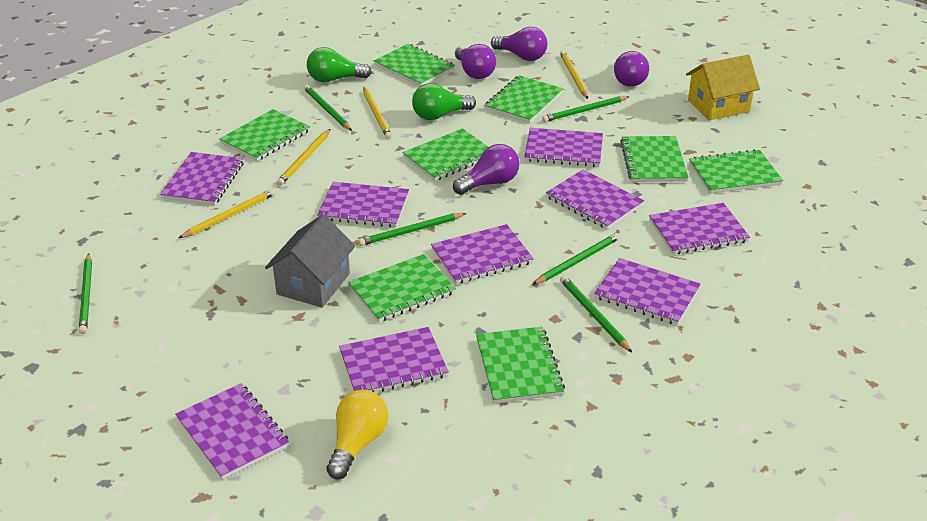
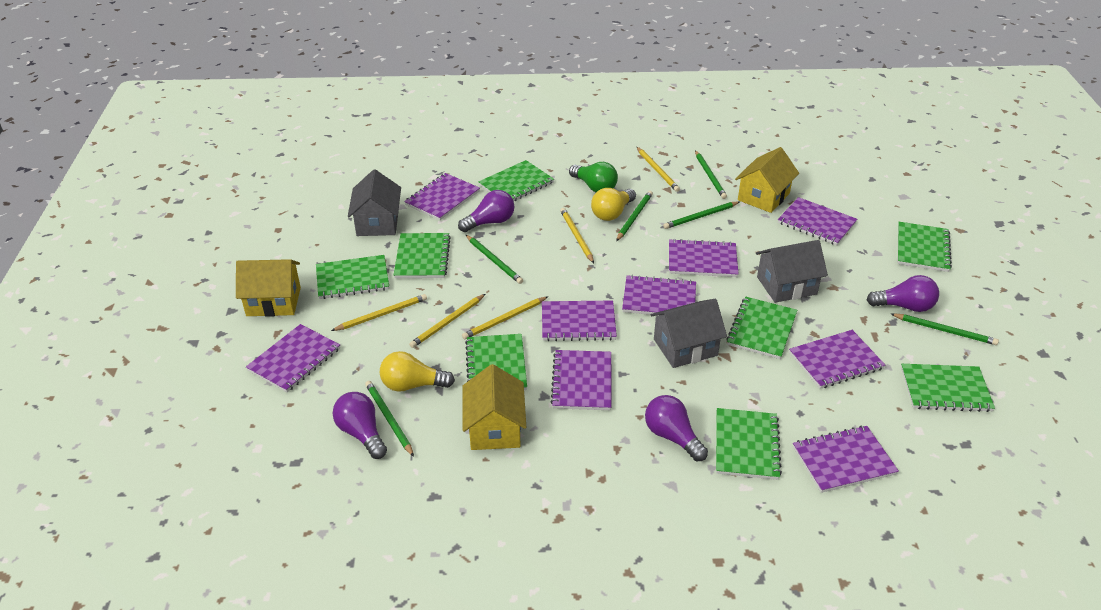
green light bulb: 2 -> 1
grey house: 1 -> 3
yellow house: 1 -> 3
yellow light bulb: 1 -> 2
yellow pencil: 4 -> 5

